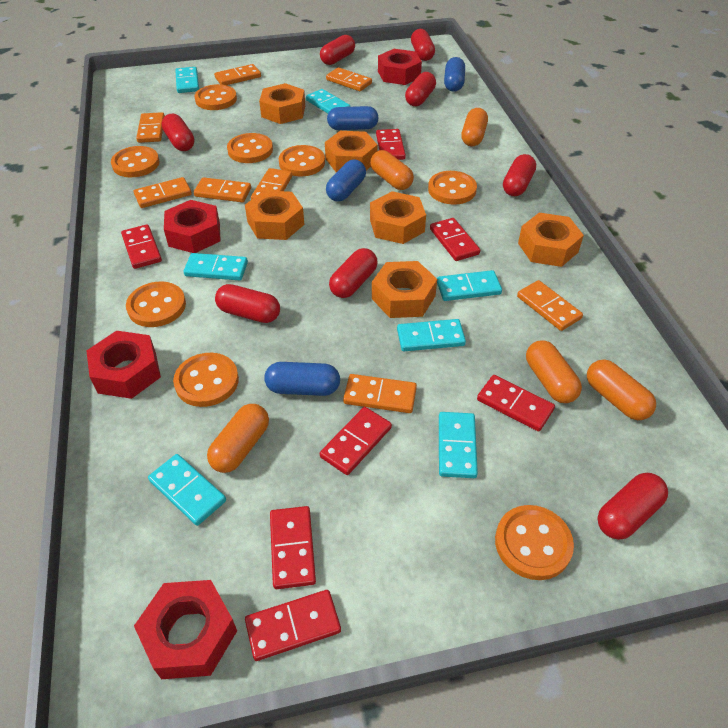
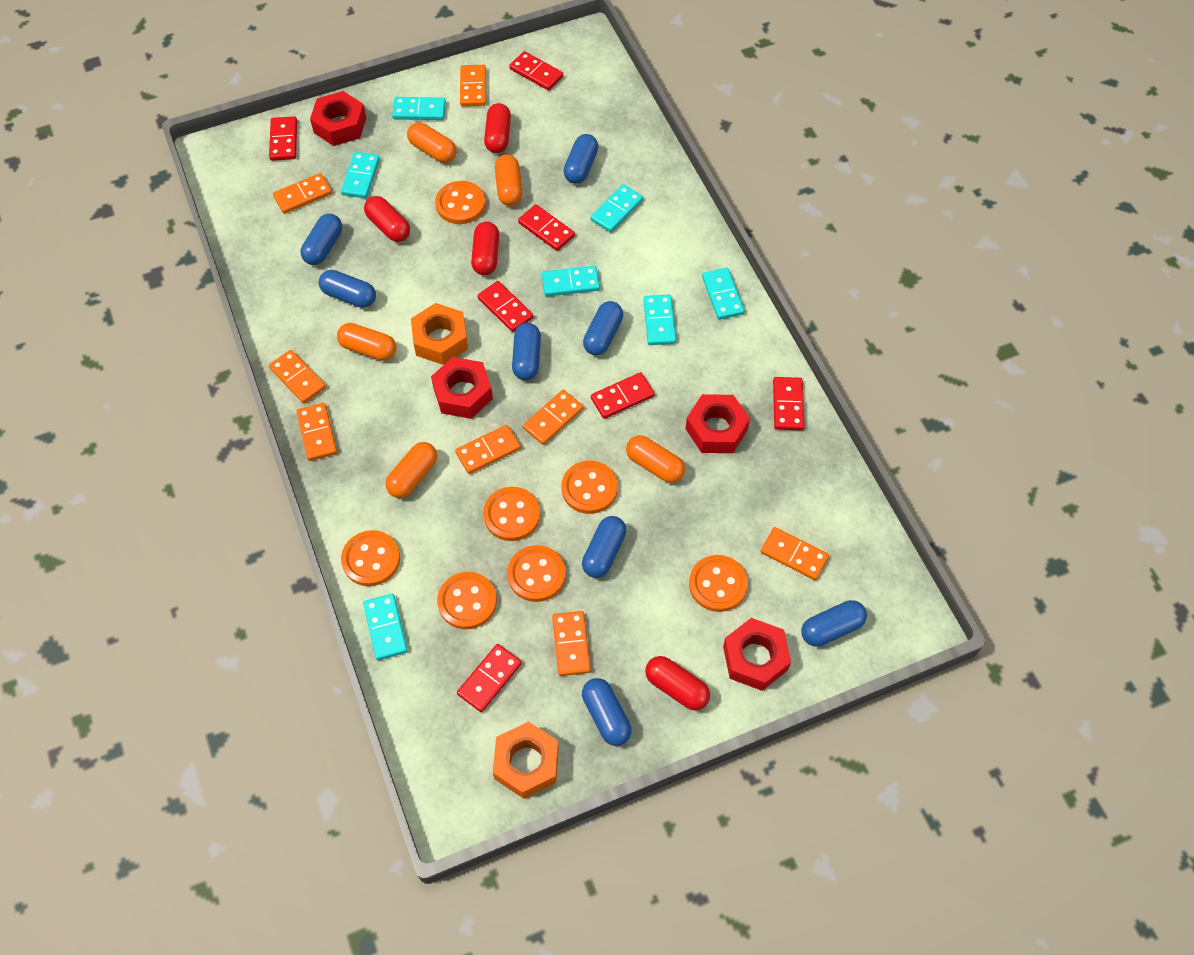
blue capsule: 4 -> 8
orange button: 8 -> 7
orange nut: 6 -> 2
red capsule: 8 -> 4

